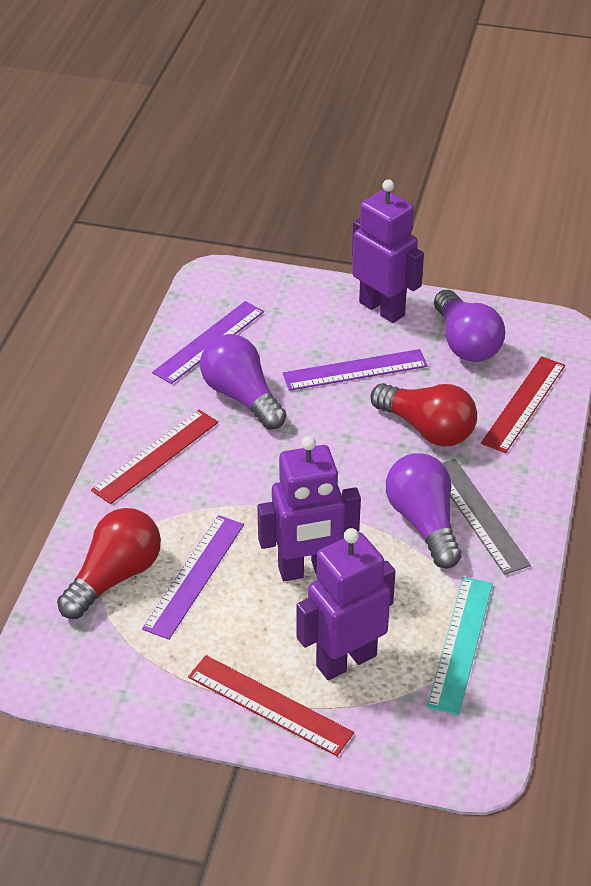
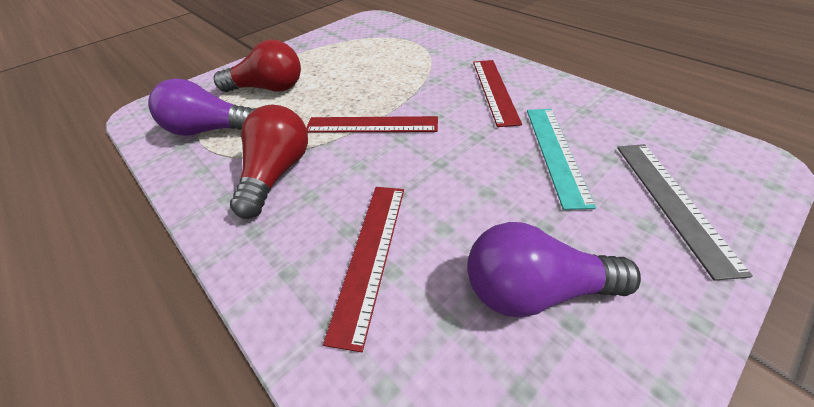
purple light bulb: 3 -> 2
purple robot: 3 -> 0
purple ruler: 3 -> 0

